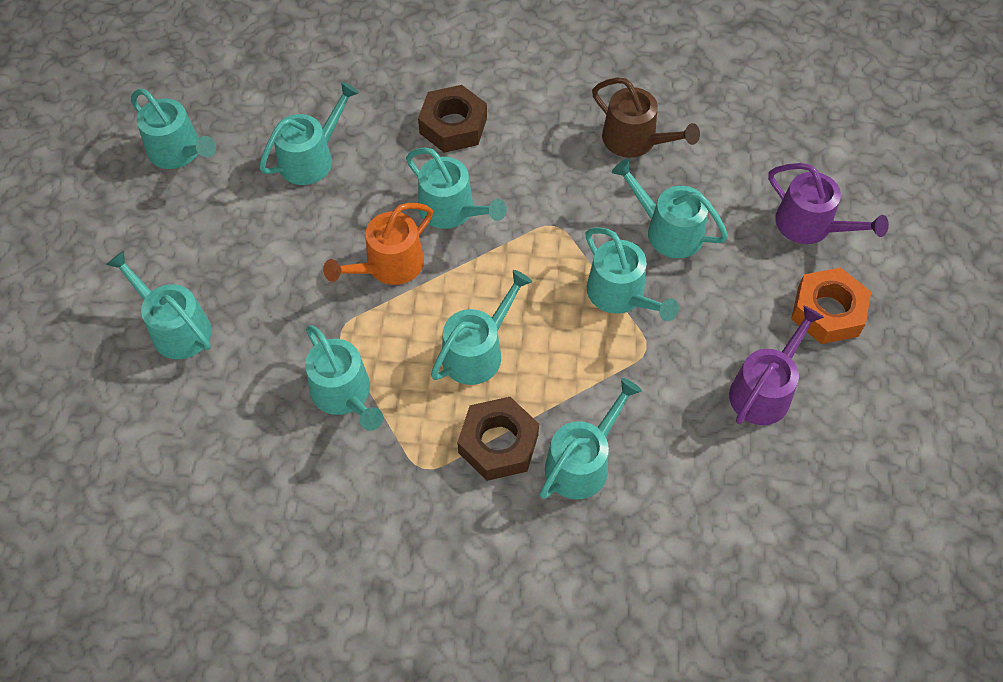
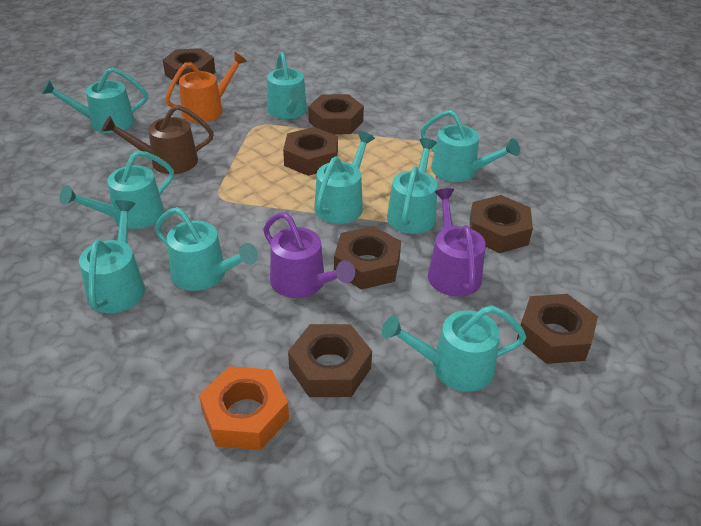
brown nut: 2 -> 7

